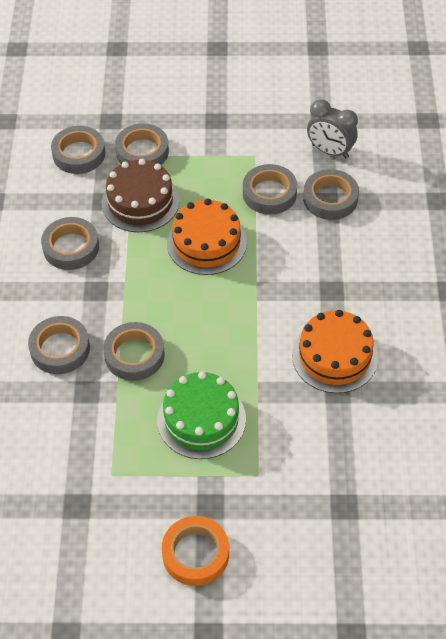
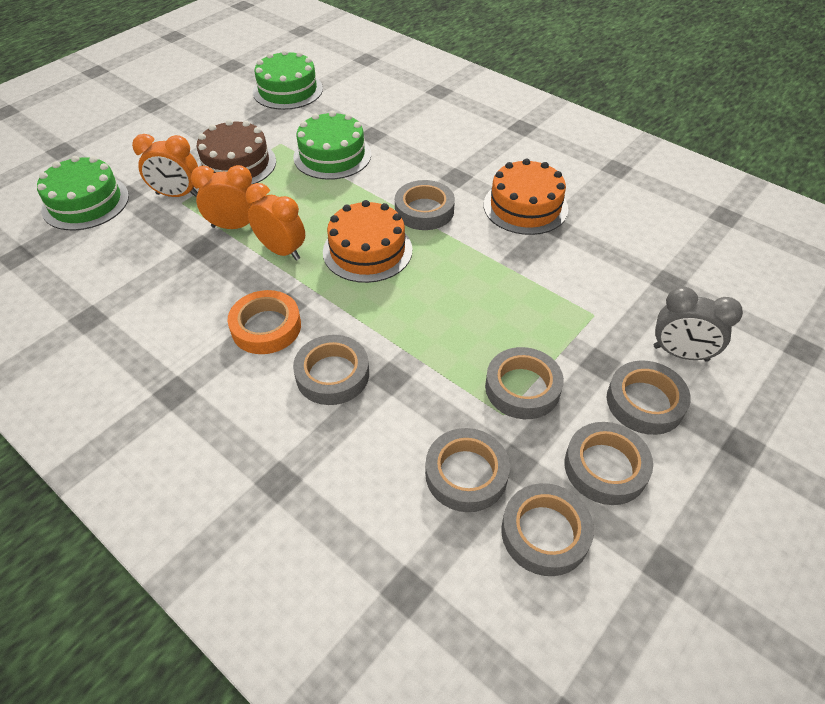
green cake: 1 -> 3
orange clock: 0 -> 3

